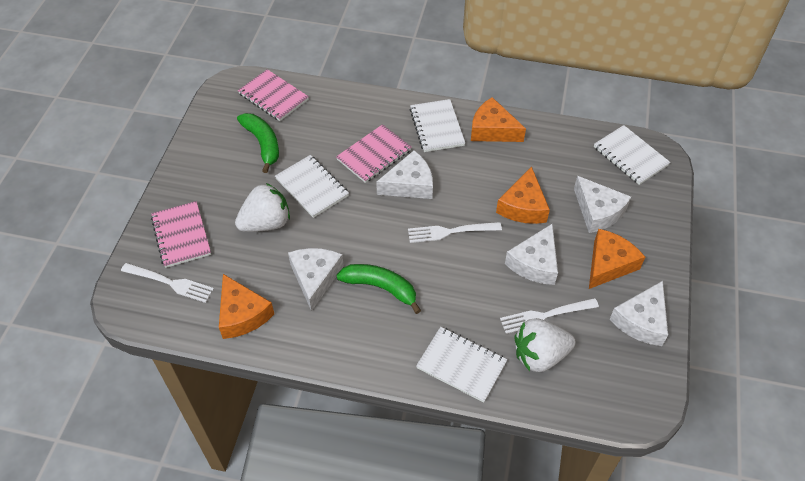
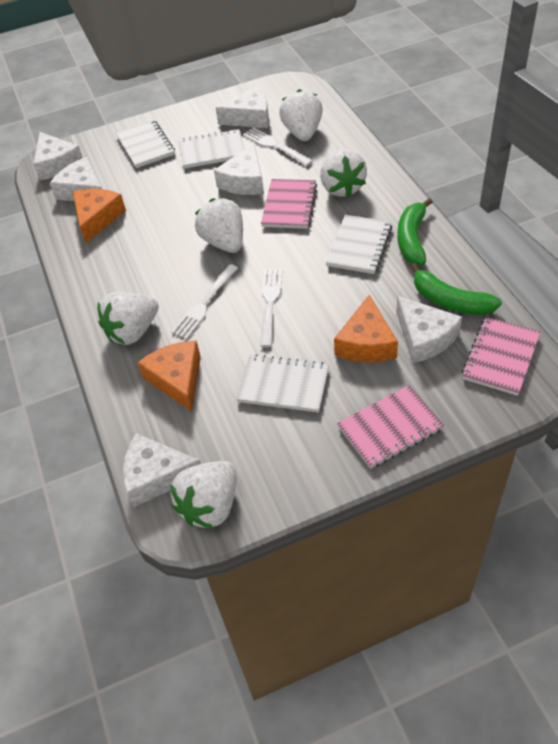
orange cheese: 4 -> 3
white cheese: 5 -> 6
white strawberry: 2 -> 5

